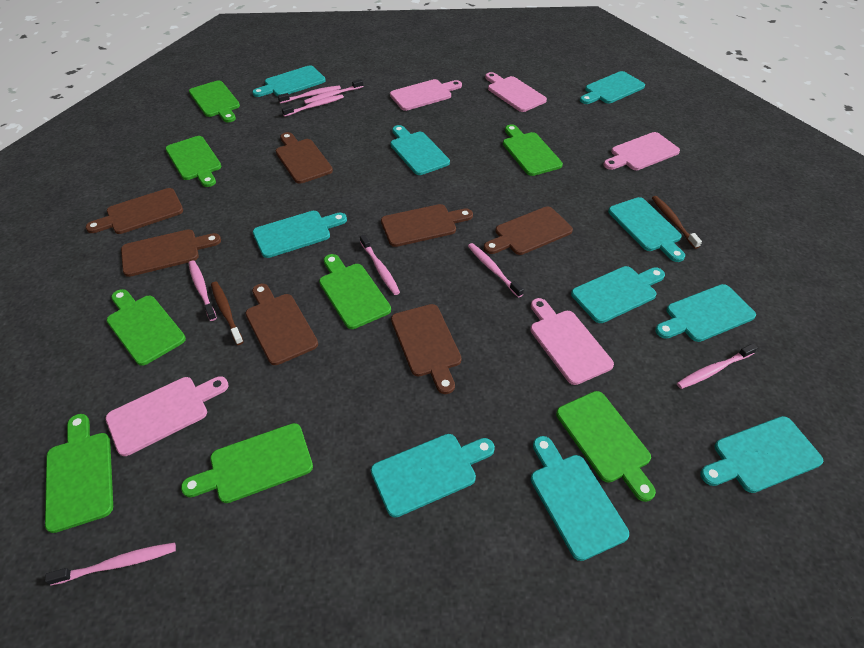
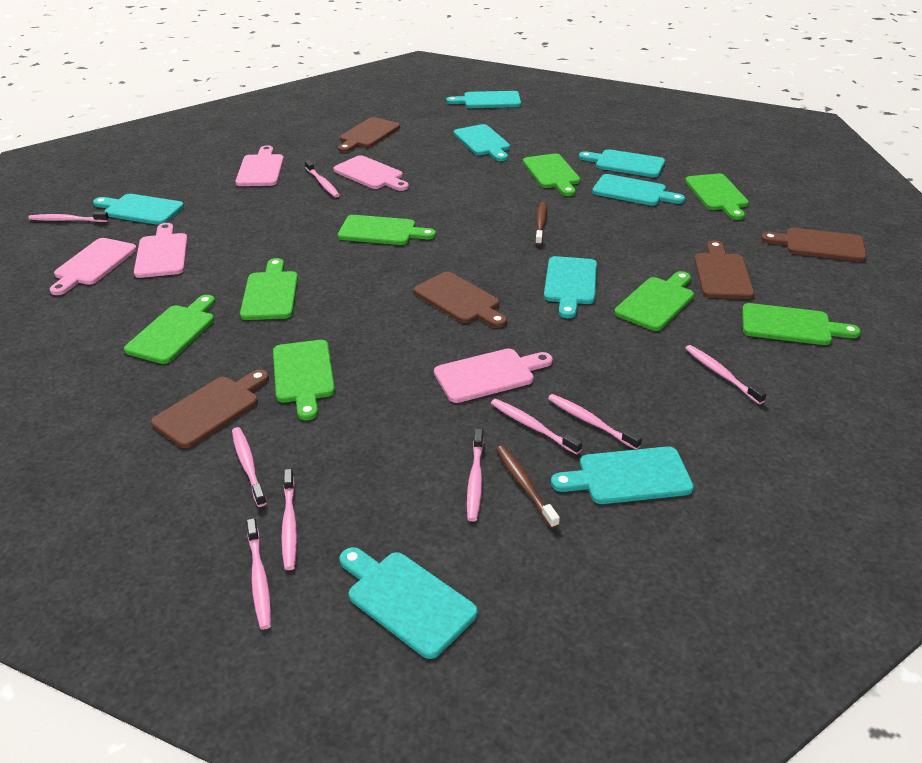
brown cutting board: 7 -> 5
pink toothbrush: 8 -> 9
turquoise cutting board: 10 -> 8

